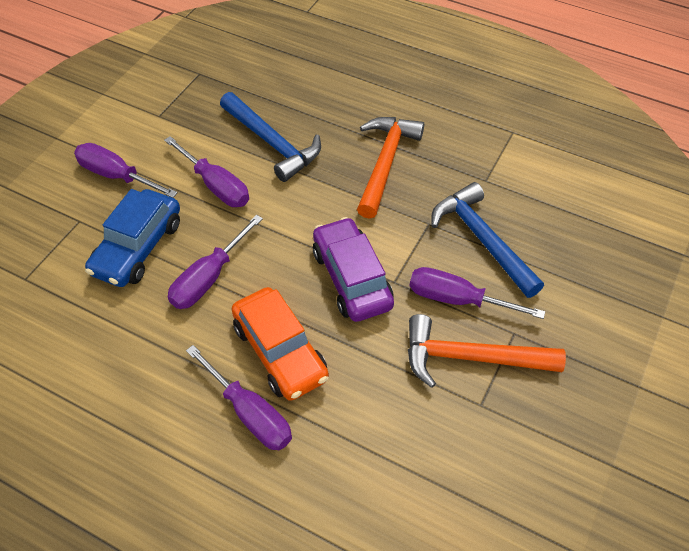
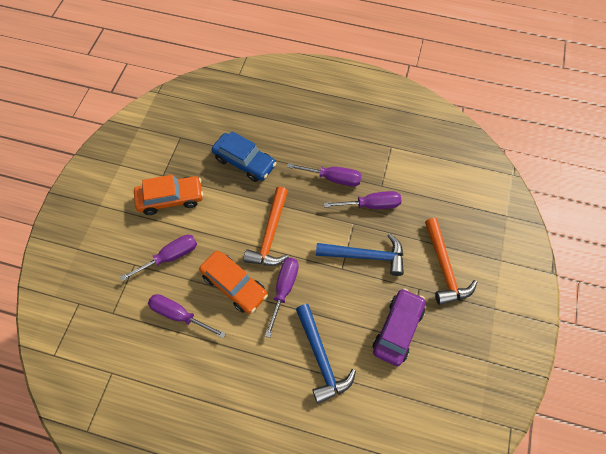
orange car: 1 -> 2

